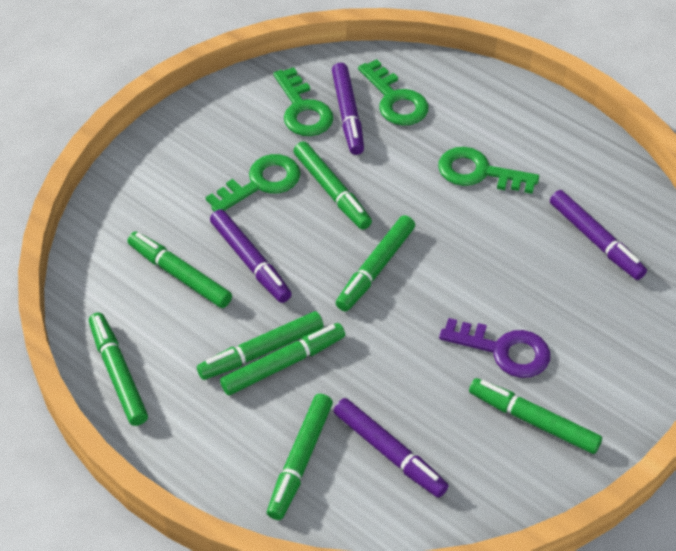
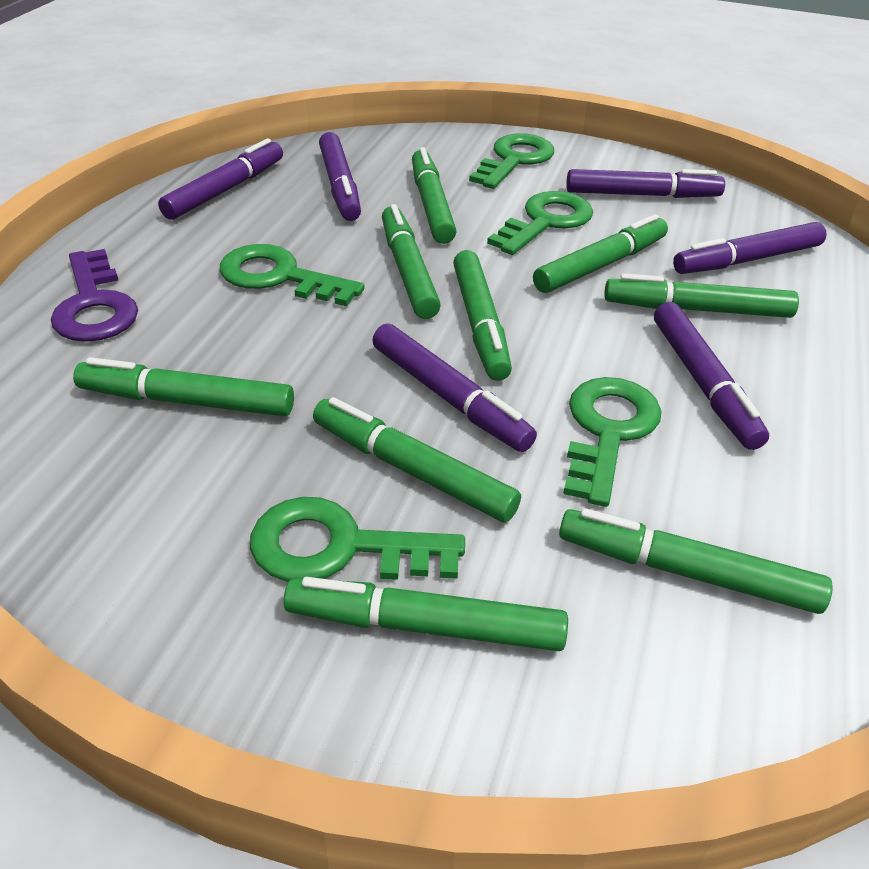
green key: 4 -> 5
green marker: 8 -> 9
purple marker: 4 -> 6

